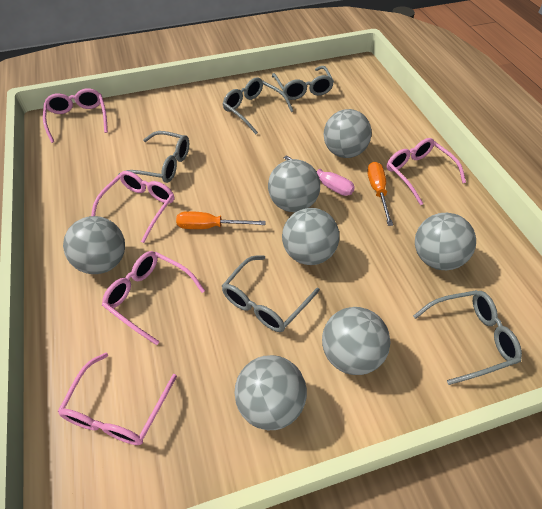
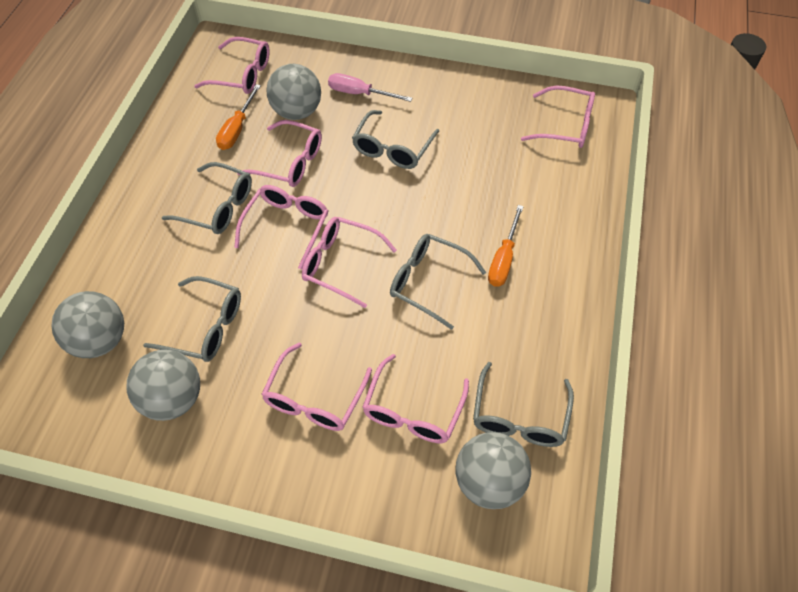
grey ball: 7 -> 4
pink glasses: 5 -> 7

